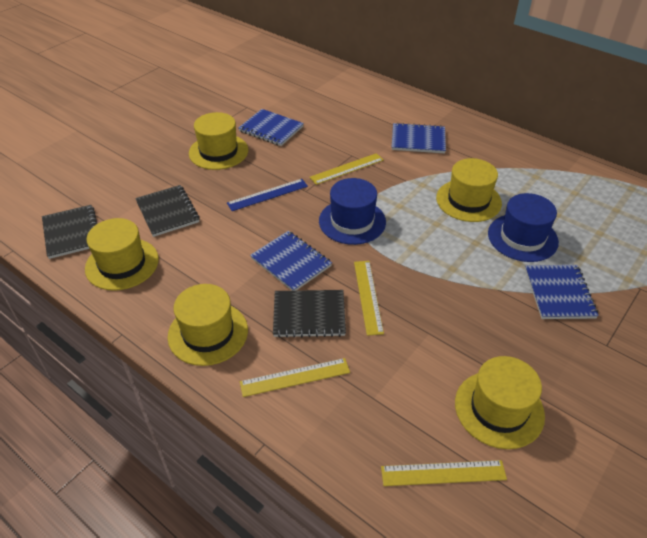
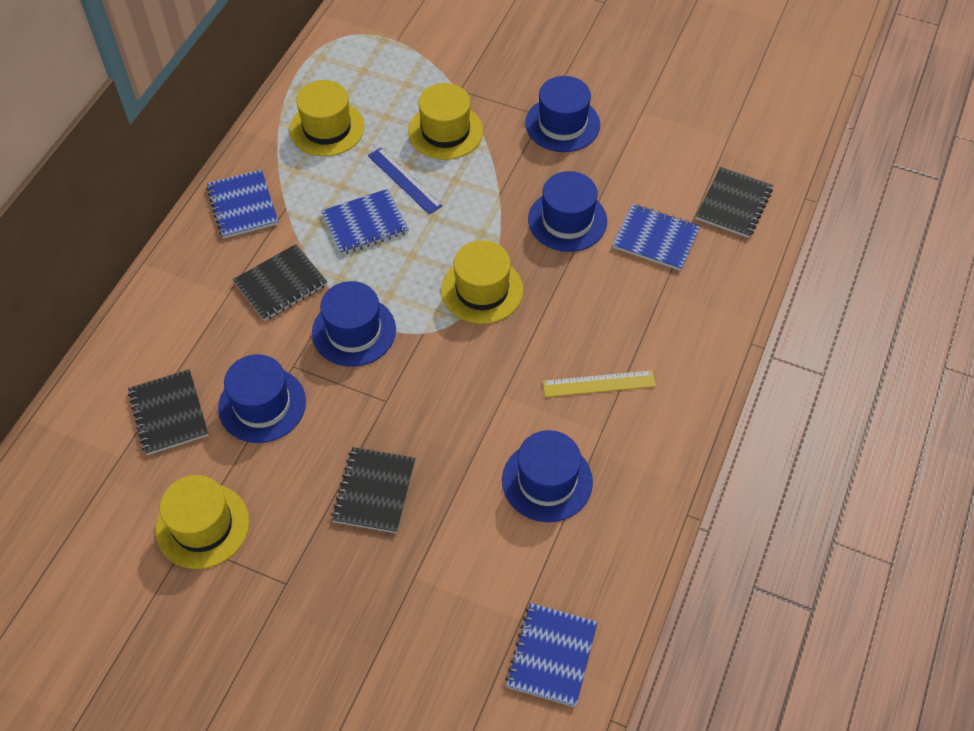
black notebook: 3 -> 4
blue hat: 2 -> 5
yellow hat: 5 -> 4
yellow ruler: 4 -> 1

